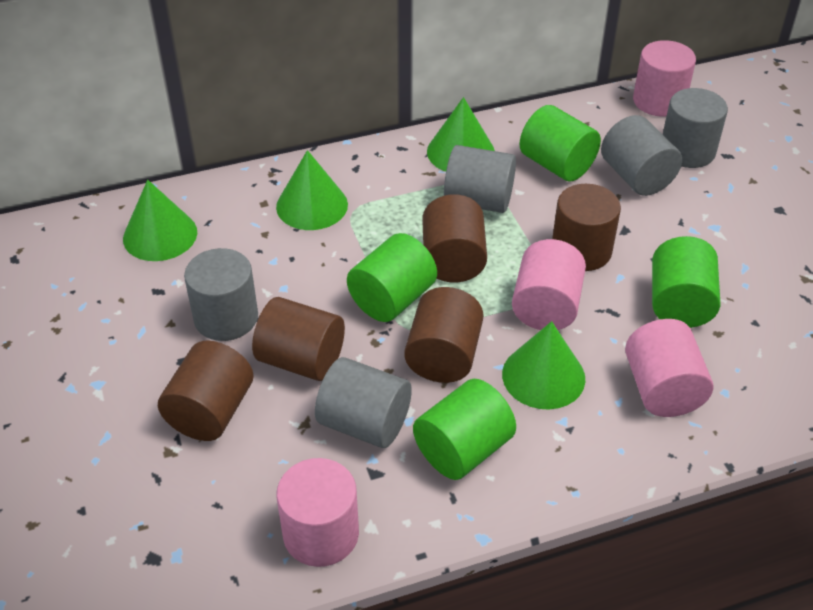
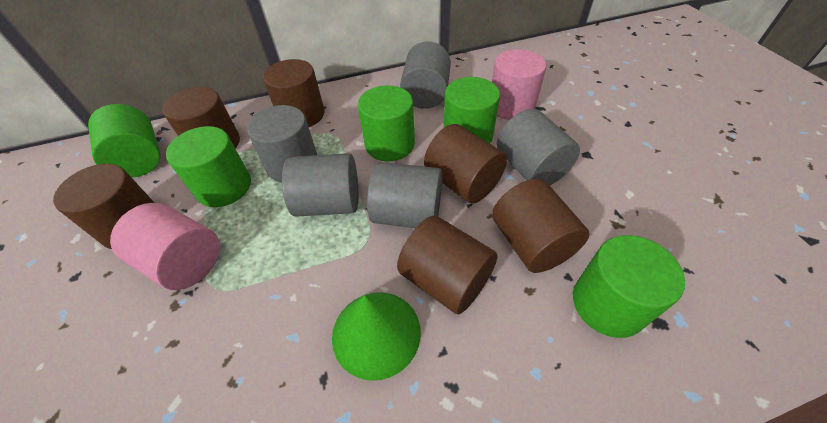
brown cylinder: 5 -> 6
green cone: 4 -> 1
green cylinder: 4 -> 5
pink cylinder: 4 -> 2

